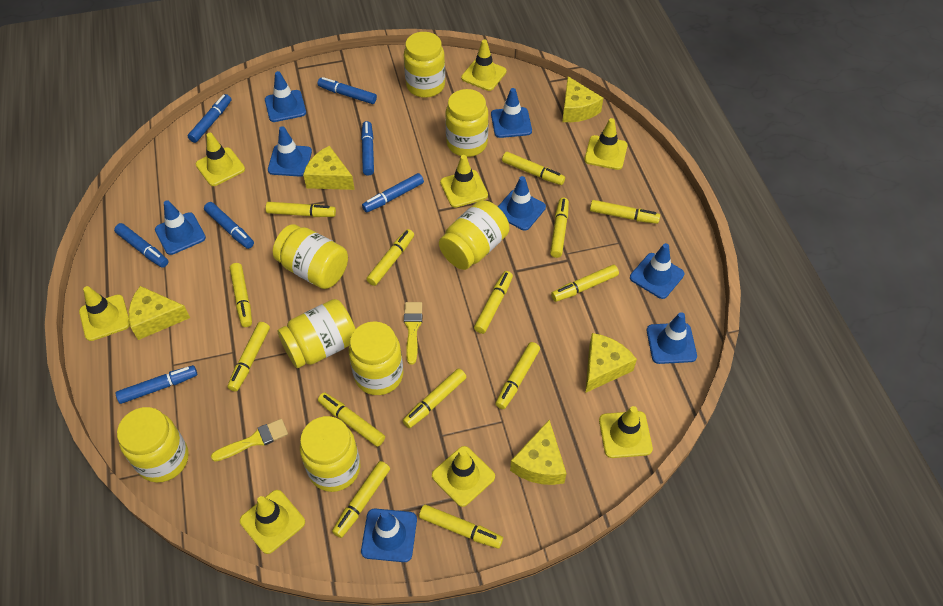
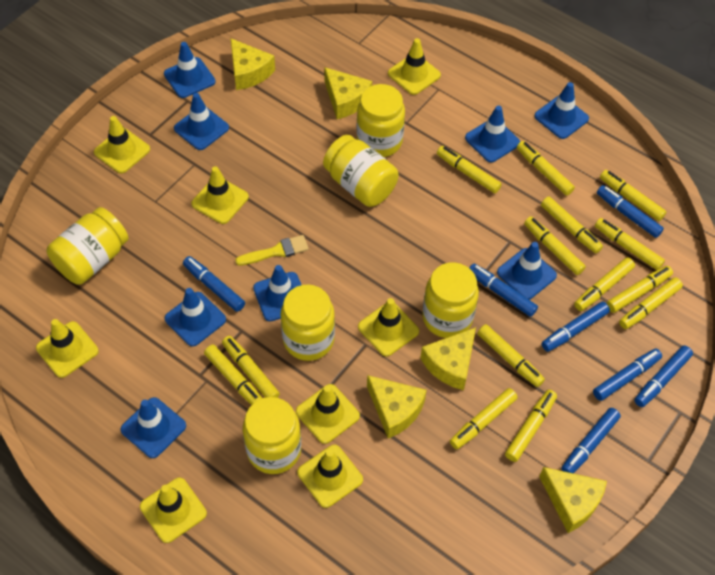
yellow brush: 2 -> 1
yellow jar: 8 -> 6

